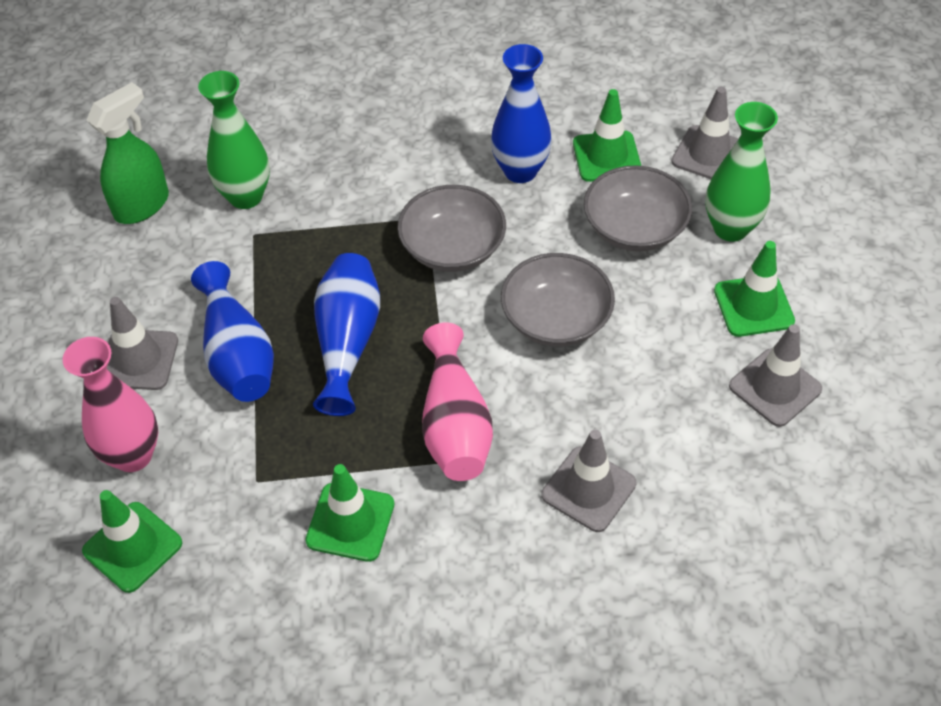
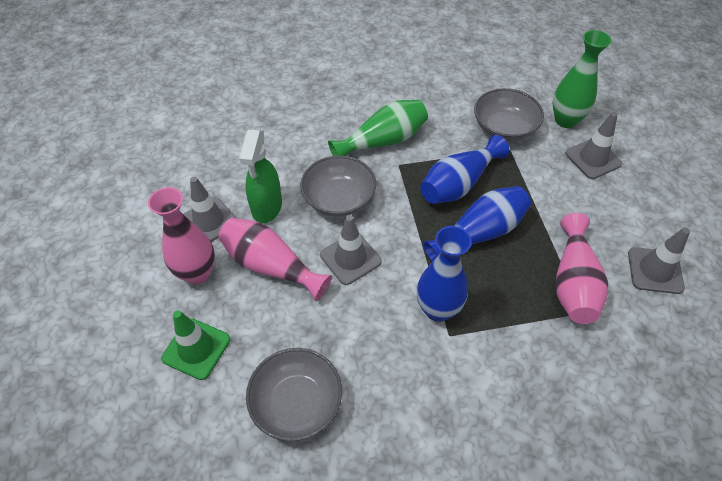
green traffic cone: 4 -> 1
pink vase: 2 -> 3

